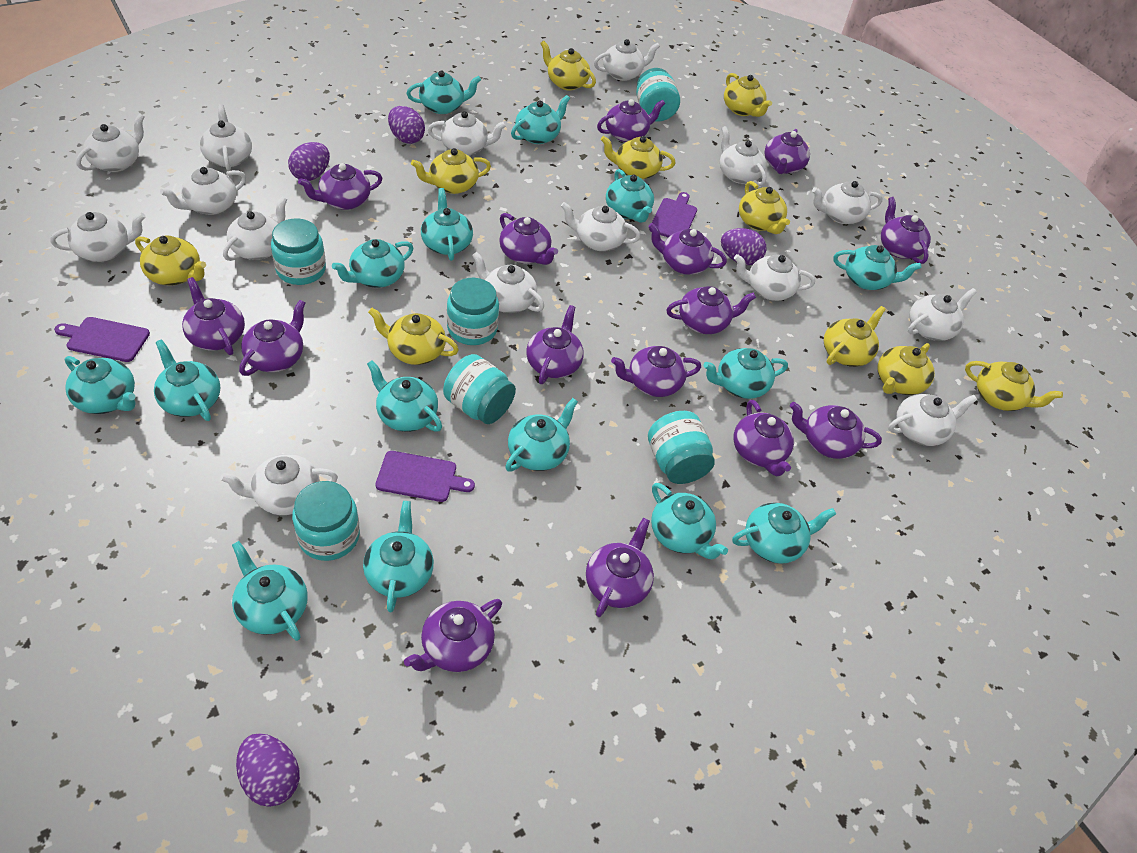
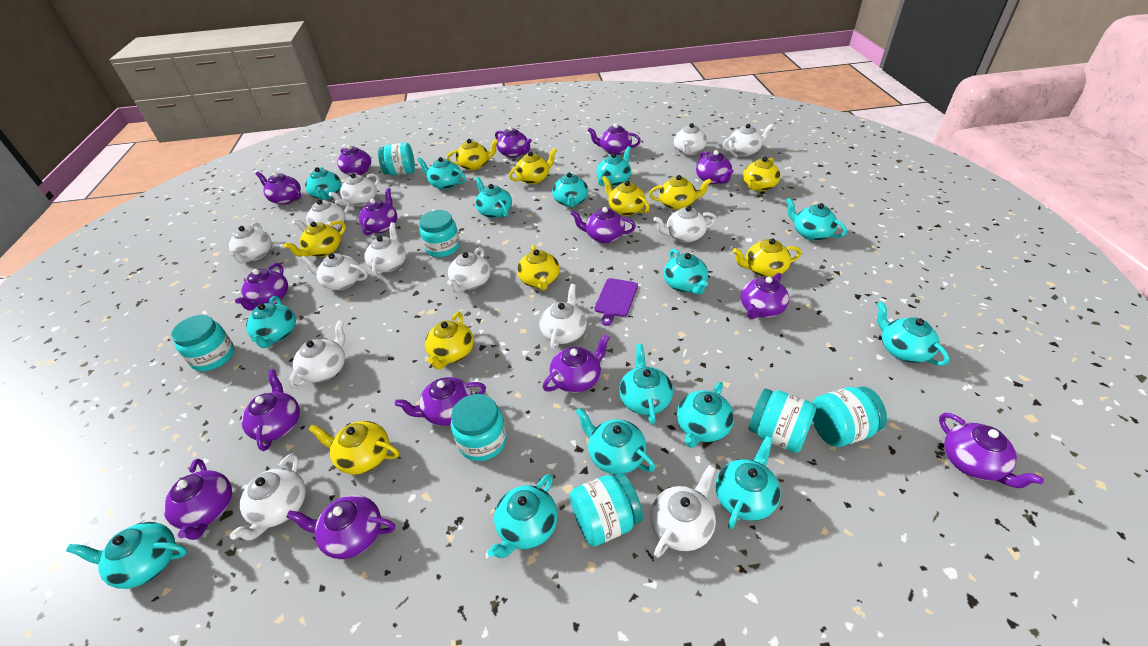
purple cutting board: 3 -> 1
purple egg: 4 -> 0
turquoise jar: 6 -> 7
white teapot: 15 -> 13

